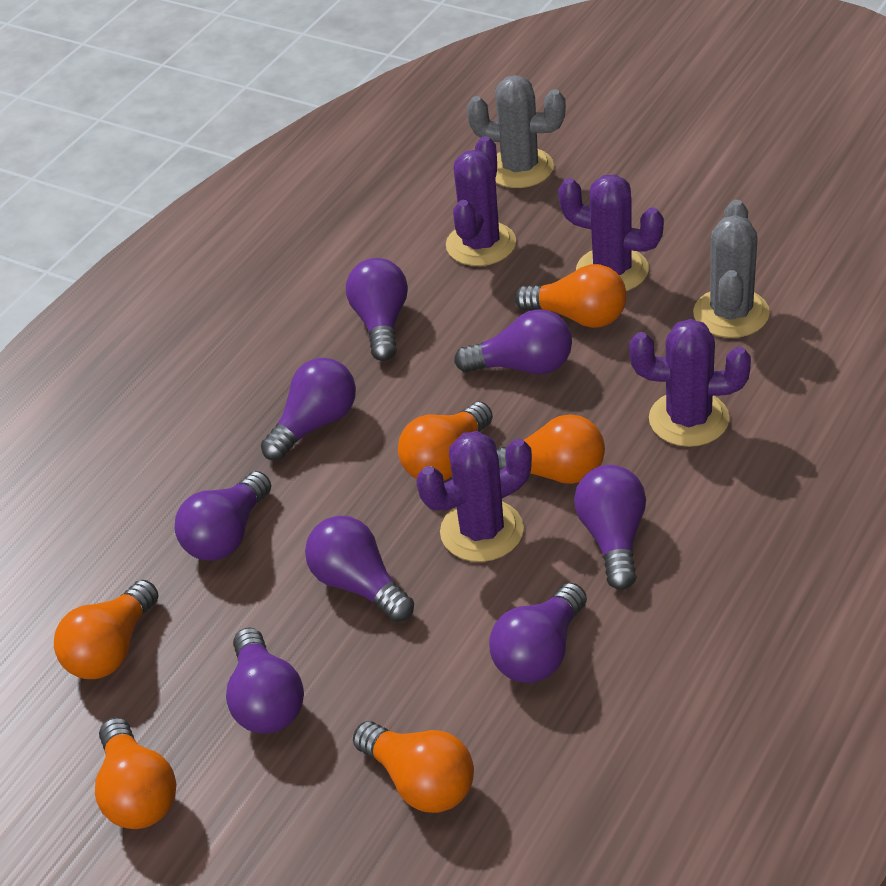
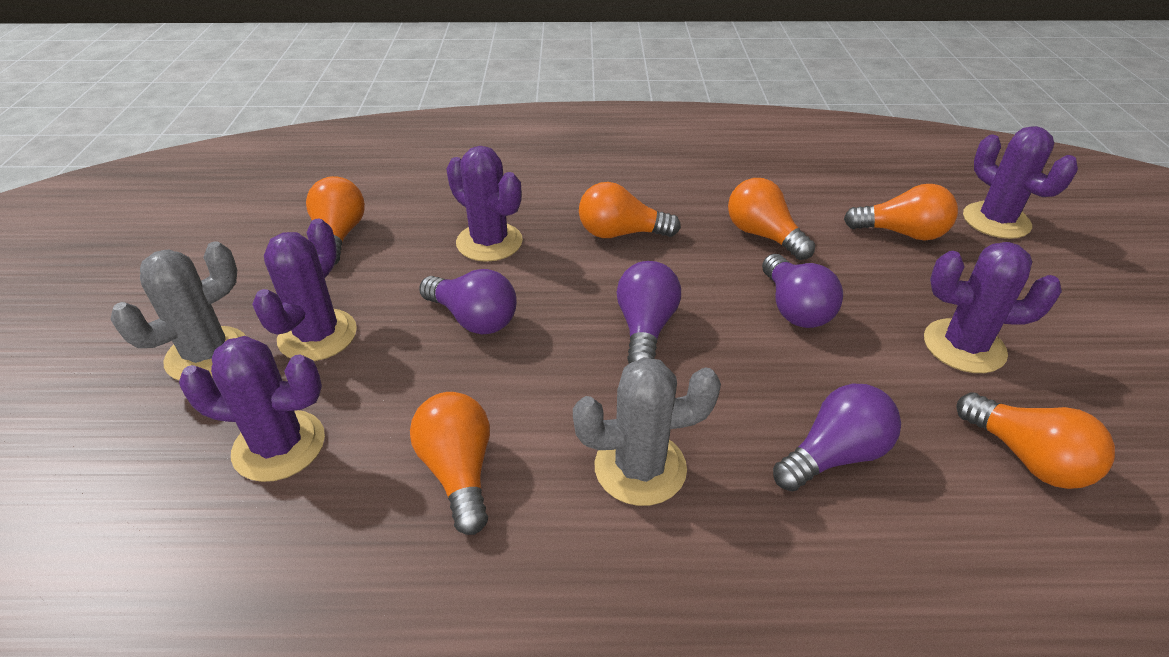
purple cactus: 4 -> 5
purple light bulb: 8 -> 4

